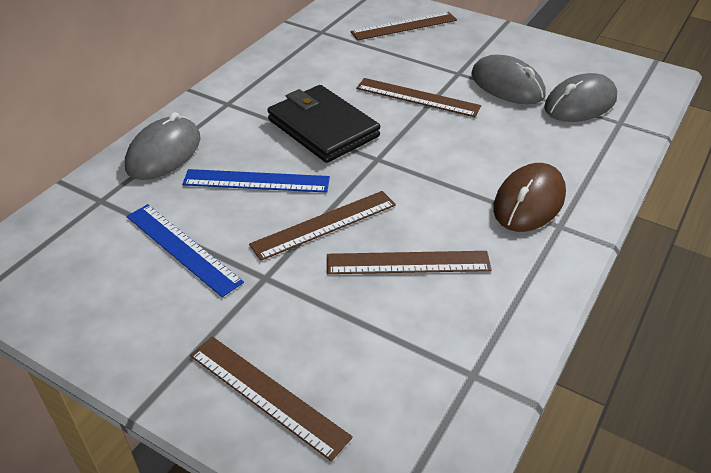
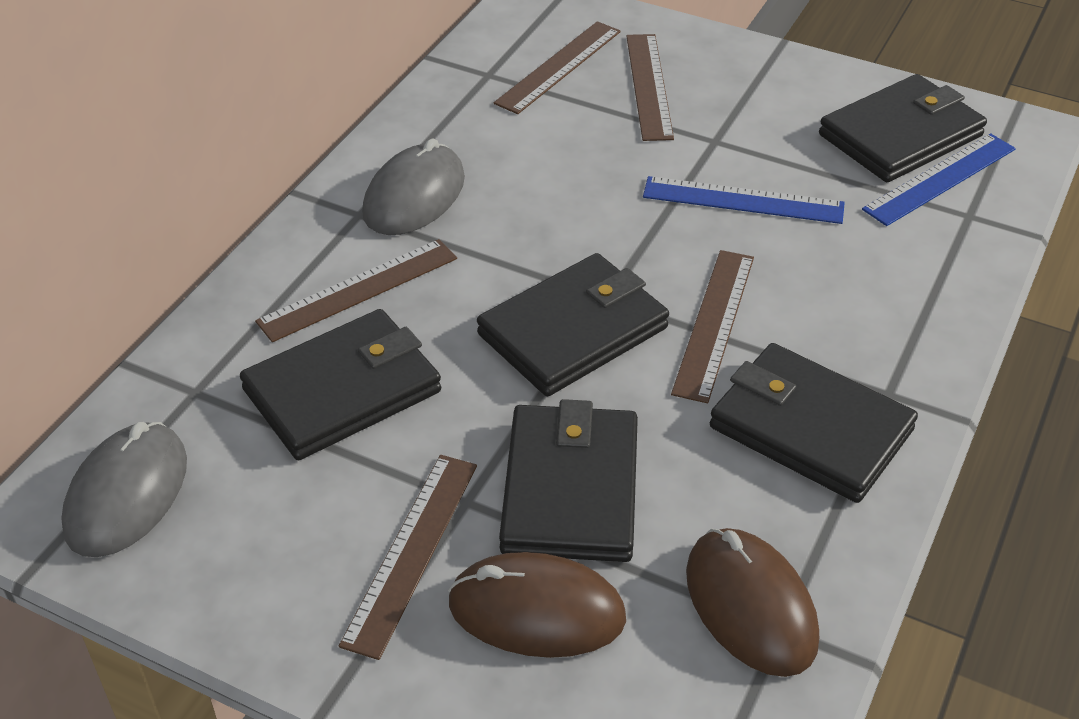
black wallet: 1 -> 5
brown mouse: 1 -> 2
grey mouse: 3 -> 2

